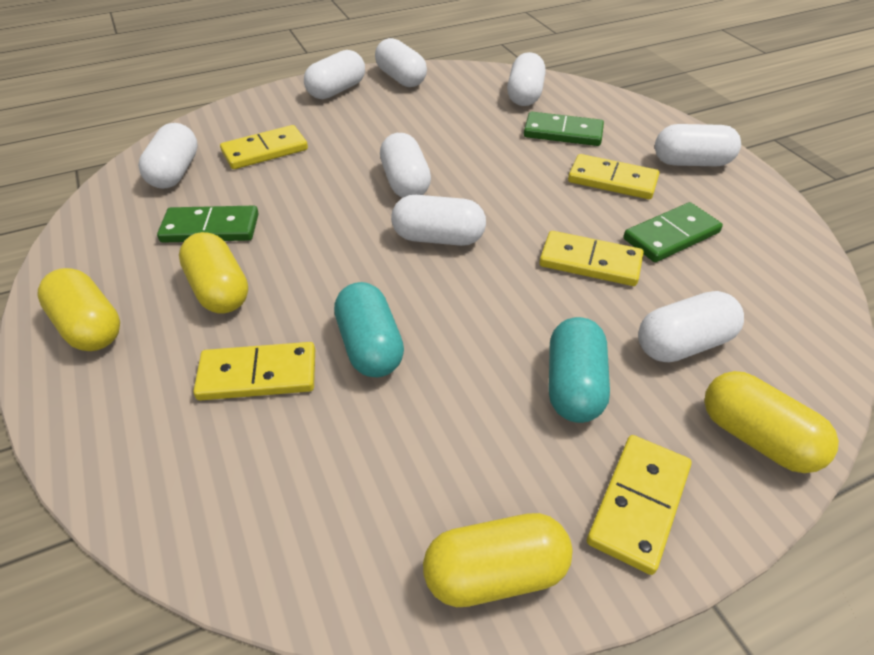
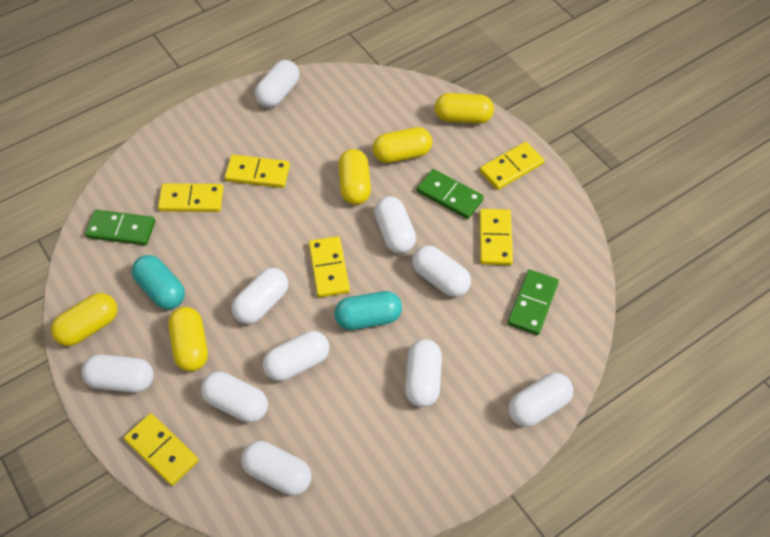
white capsule: 8 -> 10
yellow capsule: 4 -> 5
yellow domino: 5 -> 6

